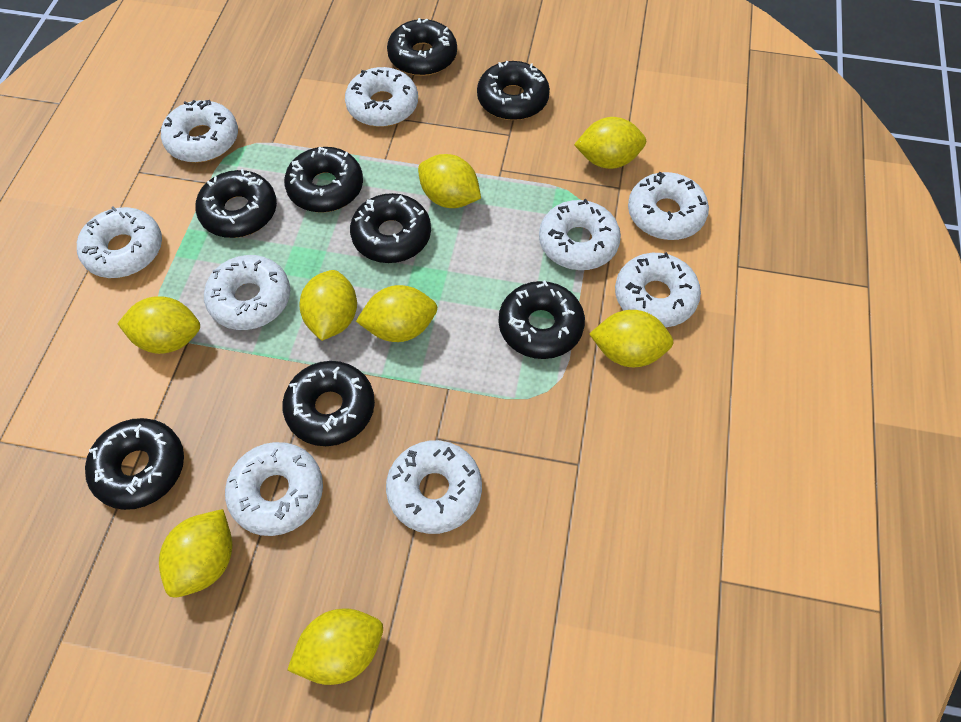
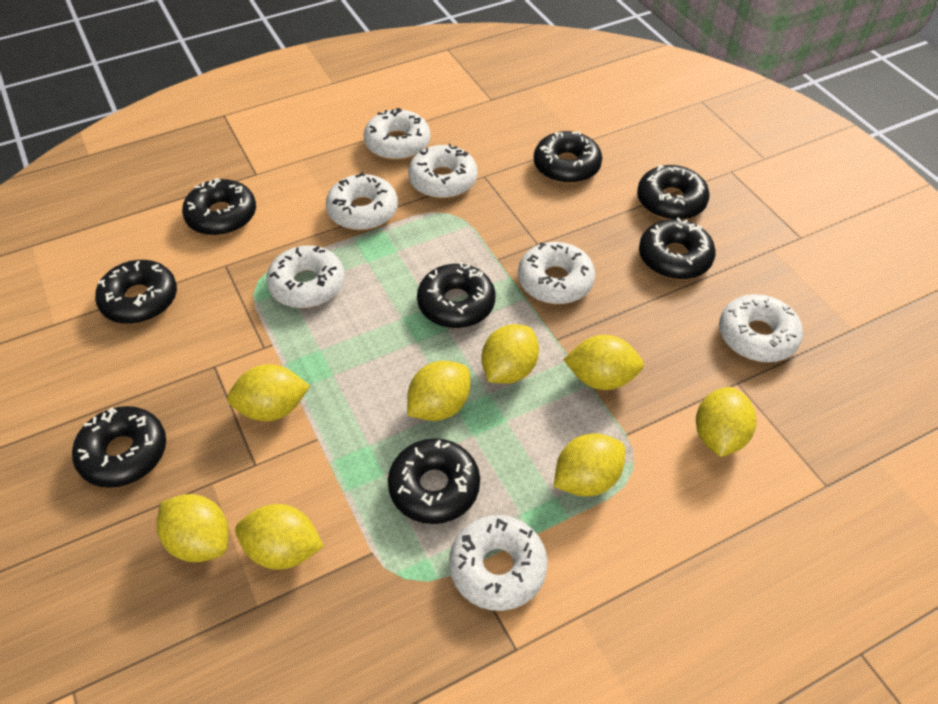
white donut: 9 -> 7

